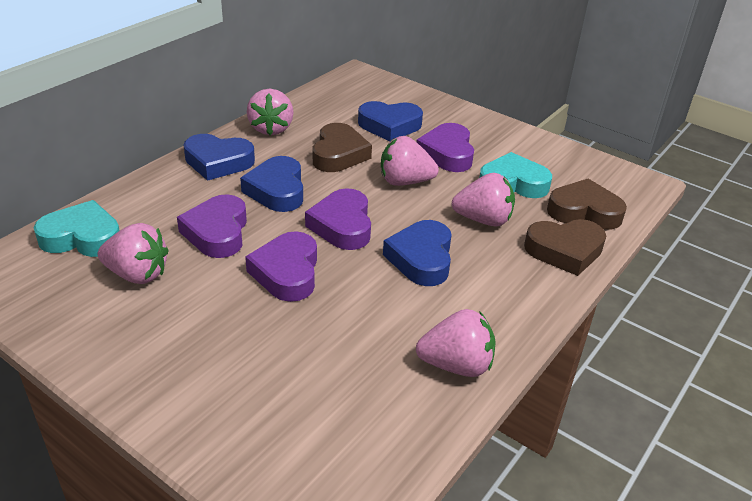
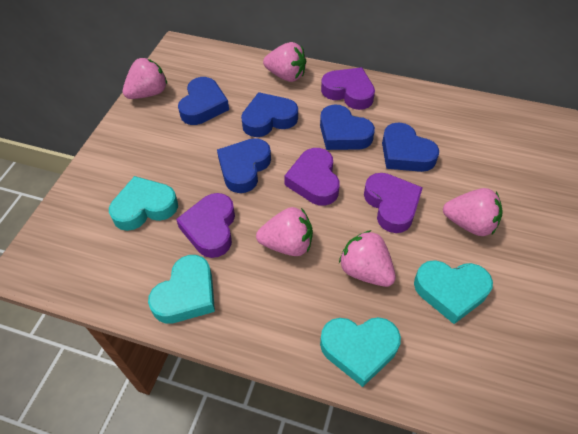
blue heart: 4 -> 5
brown heart: 3 -> 0
turquoise heart: 2 -> 4

